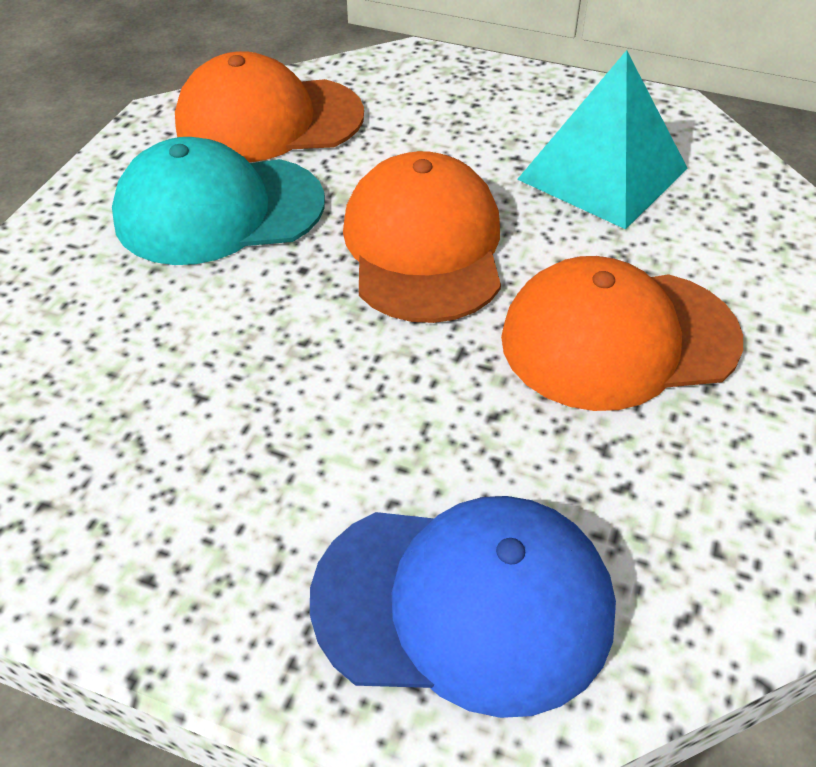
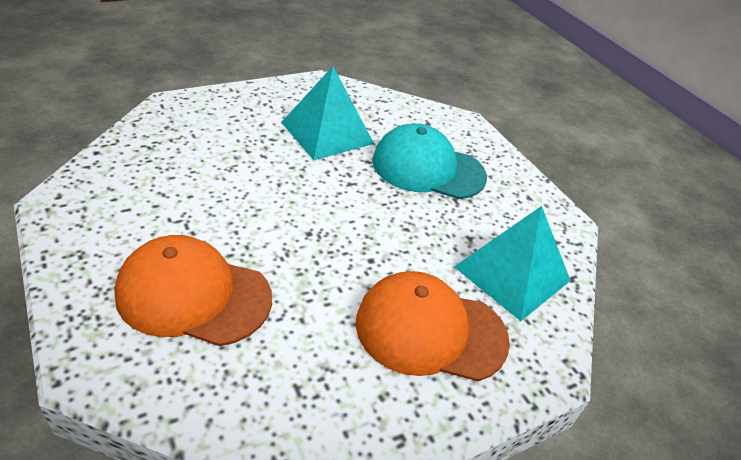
blue cap: 1 -> 0
orange cap: 3 -> 2
turquoise pyramid: 1 -> 2

